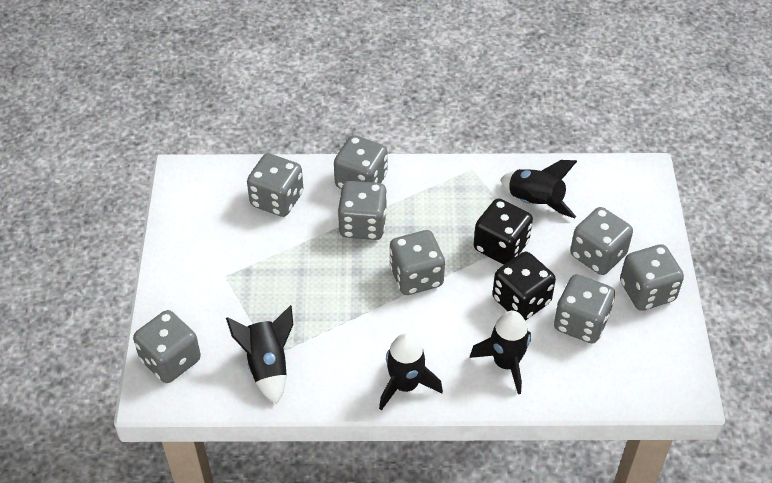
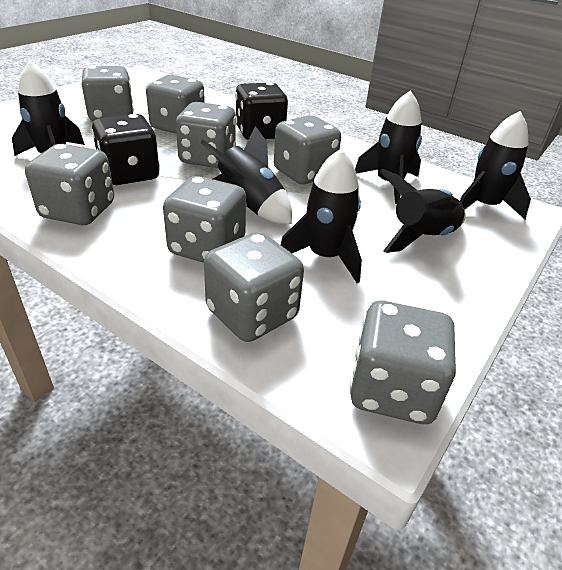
black rocket: 4 -> 6

